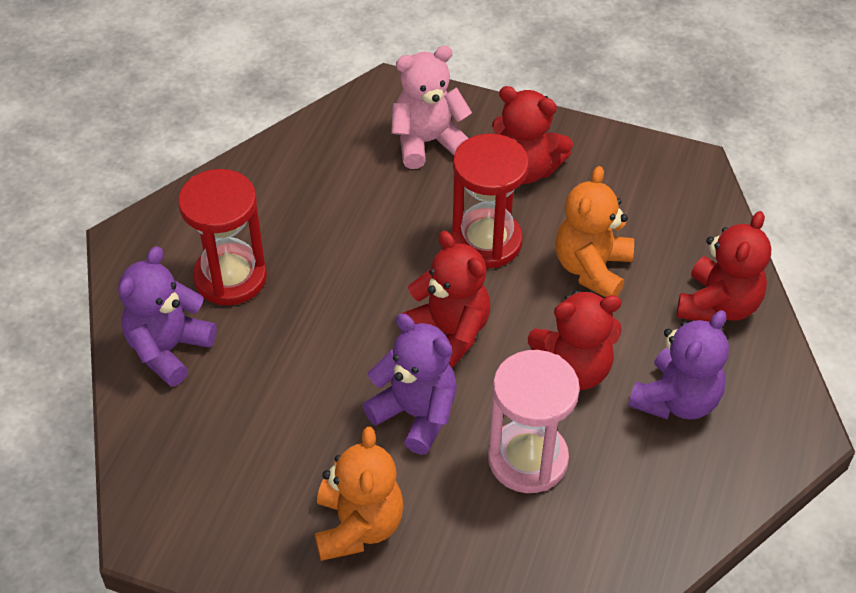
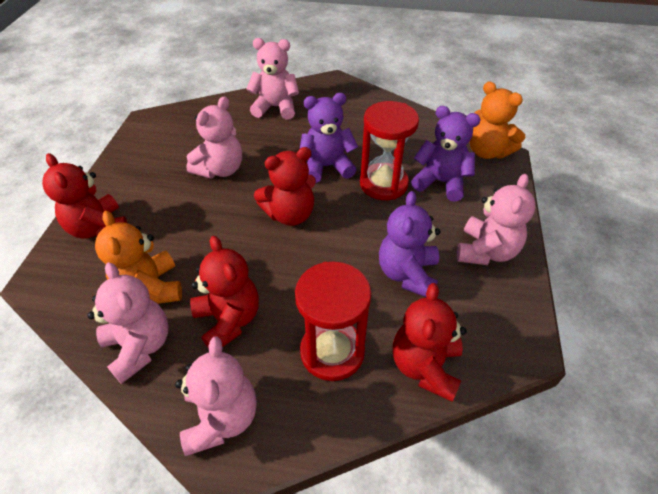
pink hourglass: 1 -> 0
pink teddy bear: 1 -> 5

